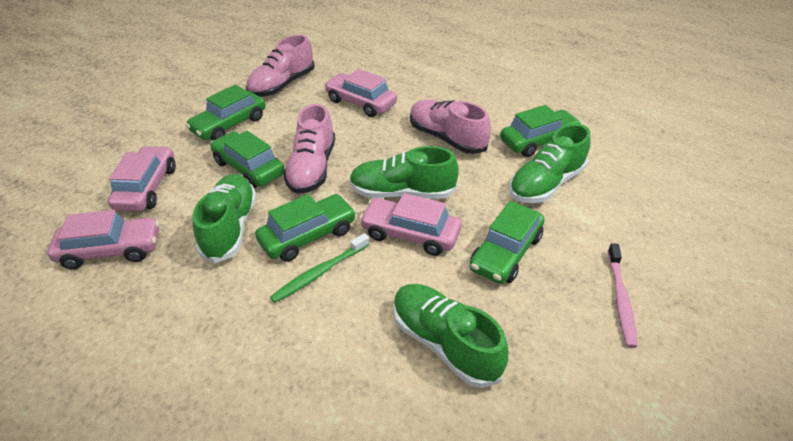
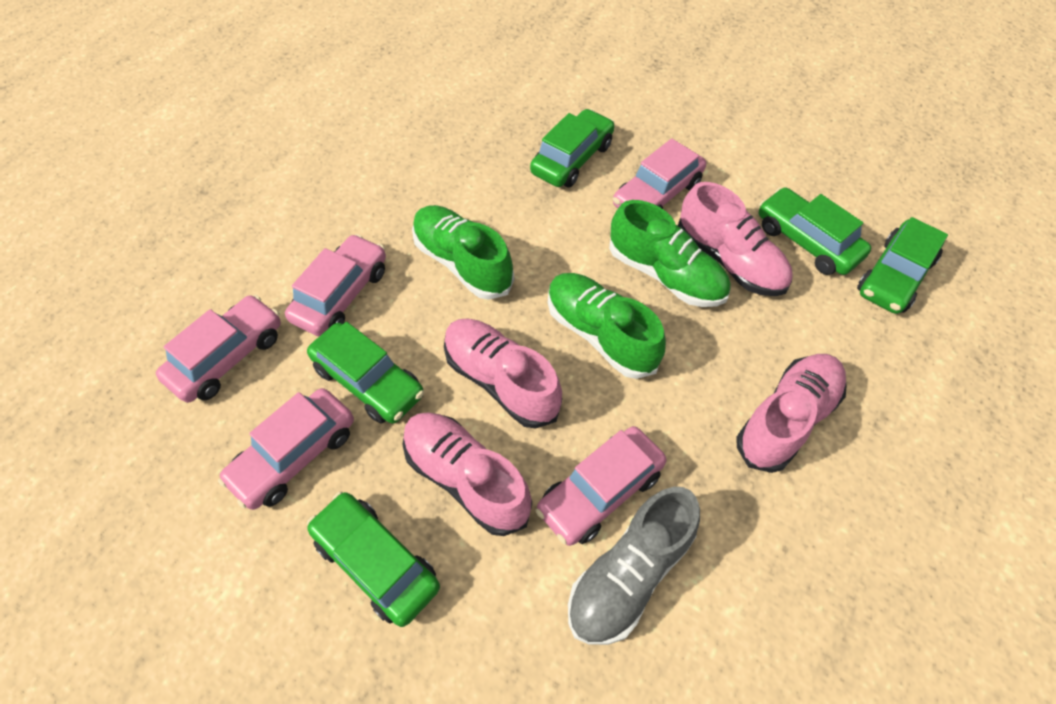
green shoe: 4 -> 3
green toothbrush: 1 -> 0
grey shoe: 0 -> 1
pink car: 4 -> 5
pink shoe: 3 -> 4
pink toothbrush: 1 -> 0

